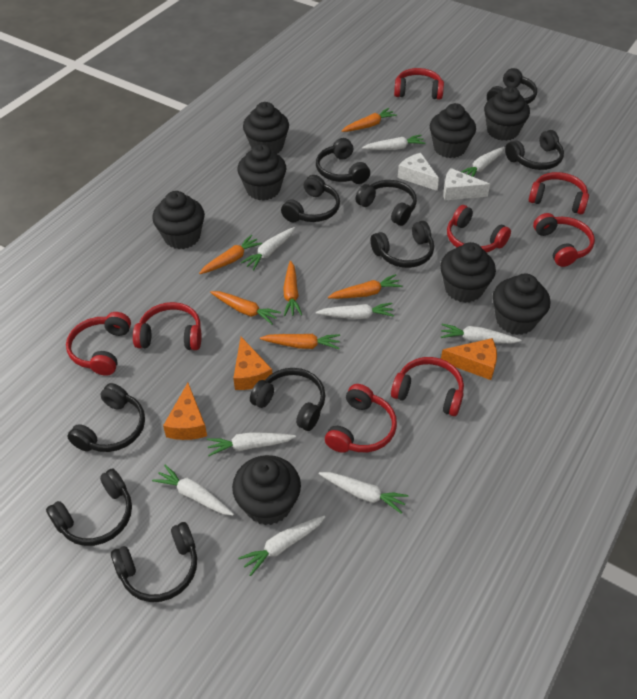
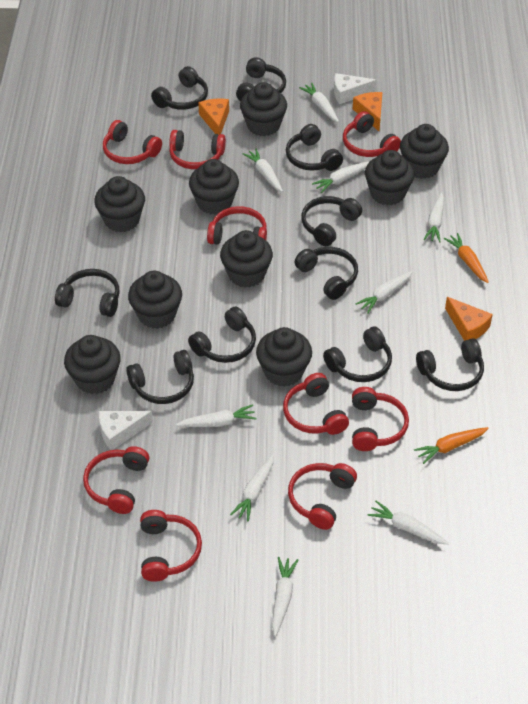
black cupcake: 8 -> 9
orange carrot: 6 -> 2
red headphones: 8 -> 9

